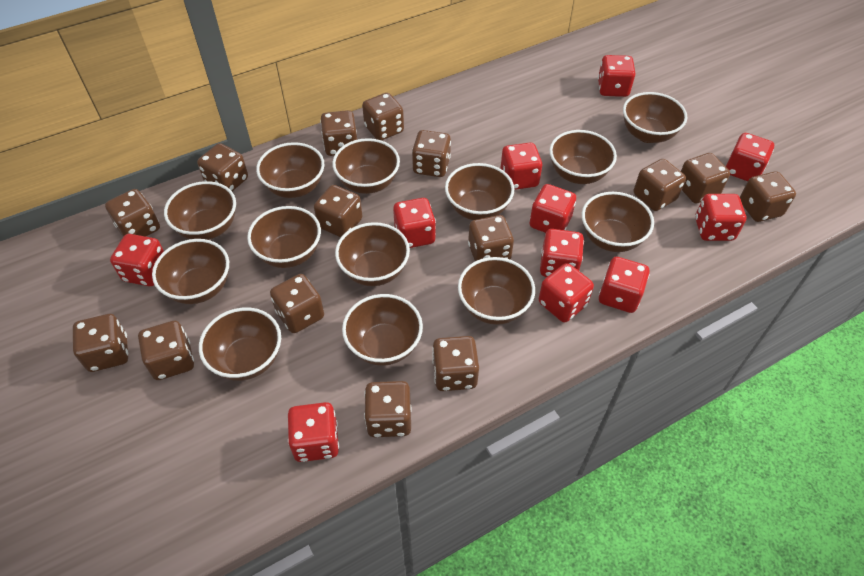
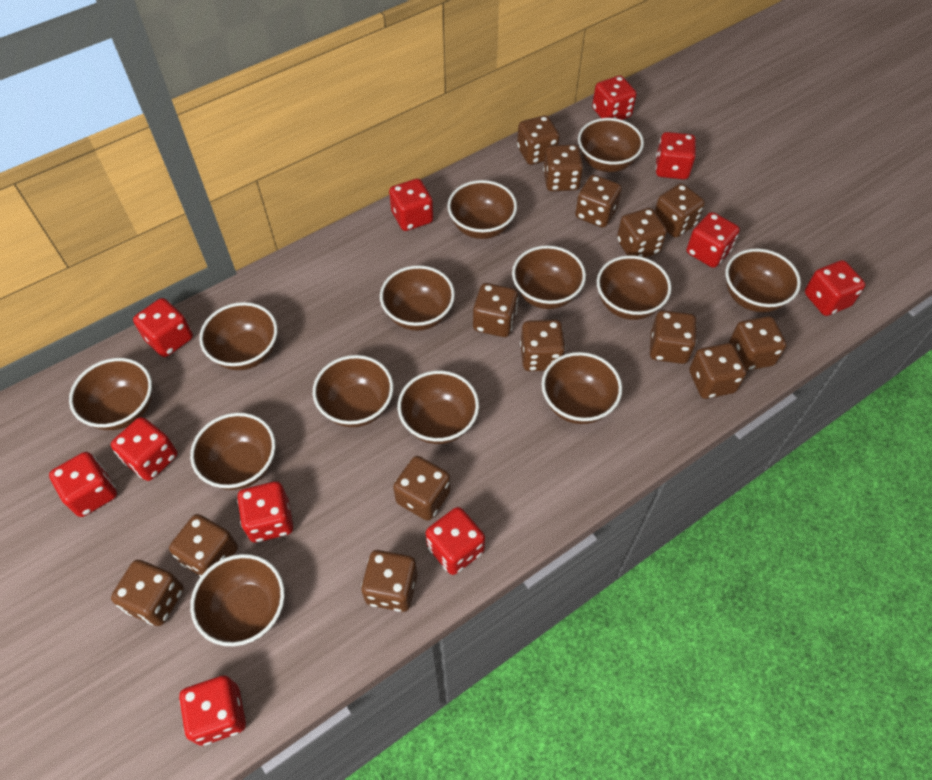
brown dice: 15 -> 14

